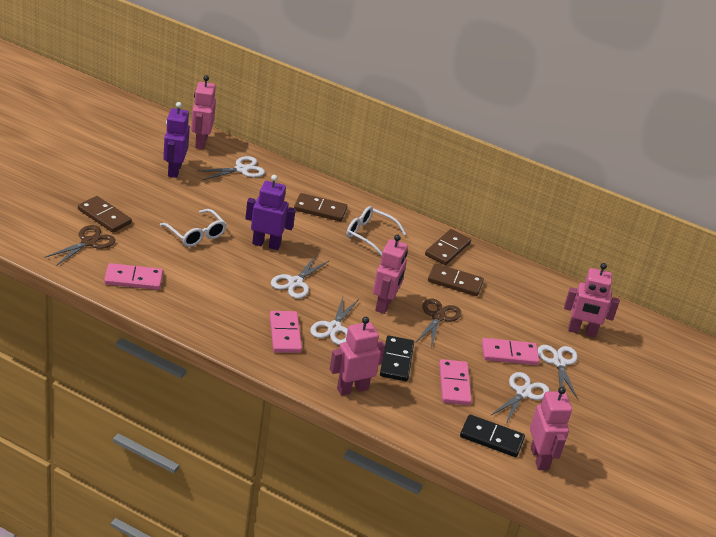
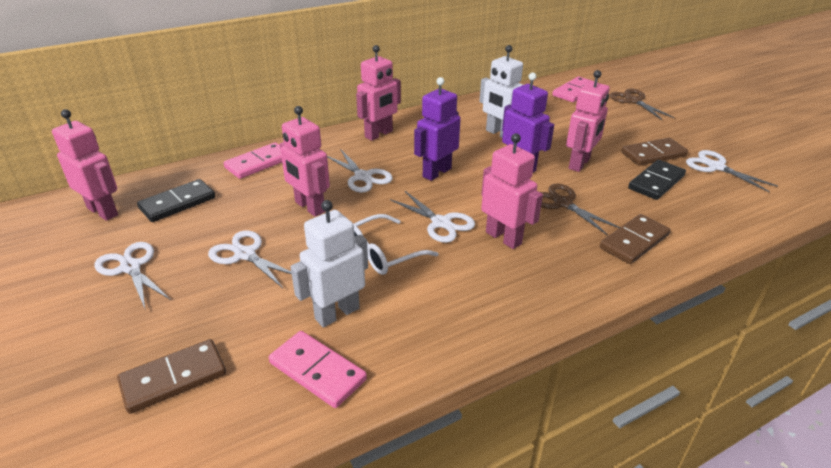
brown domino: 4 -> 3
pink domino: 4 -> 3
white glasses: 2 -> 1
white robot: 0 -> 2

